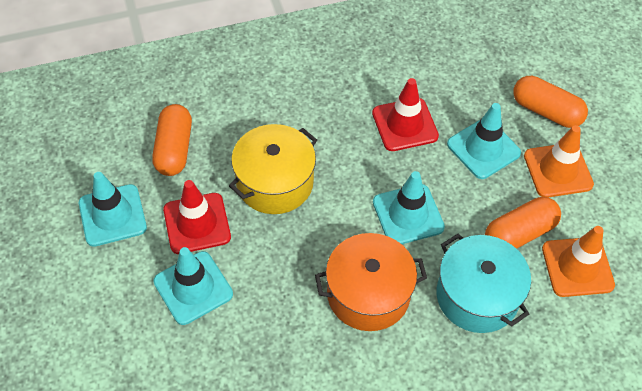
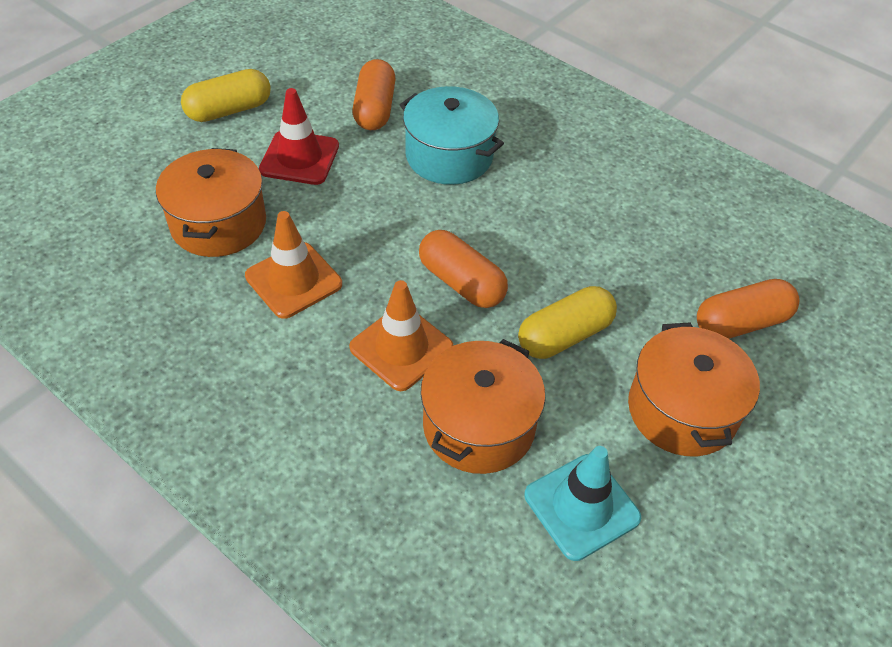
orange pot: 1 -> 3
red traffic cone: 2 -> 1
turquoise traffic cone: 4 -> 1
yellow capsule: 0 -> 2
yellow pot: 1 -> 0

